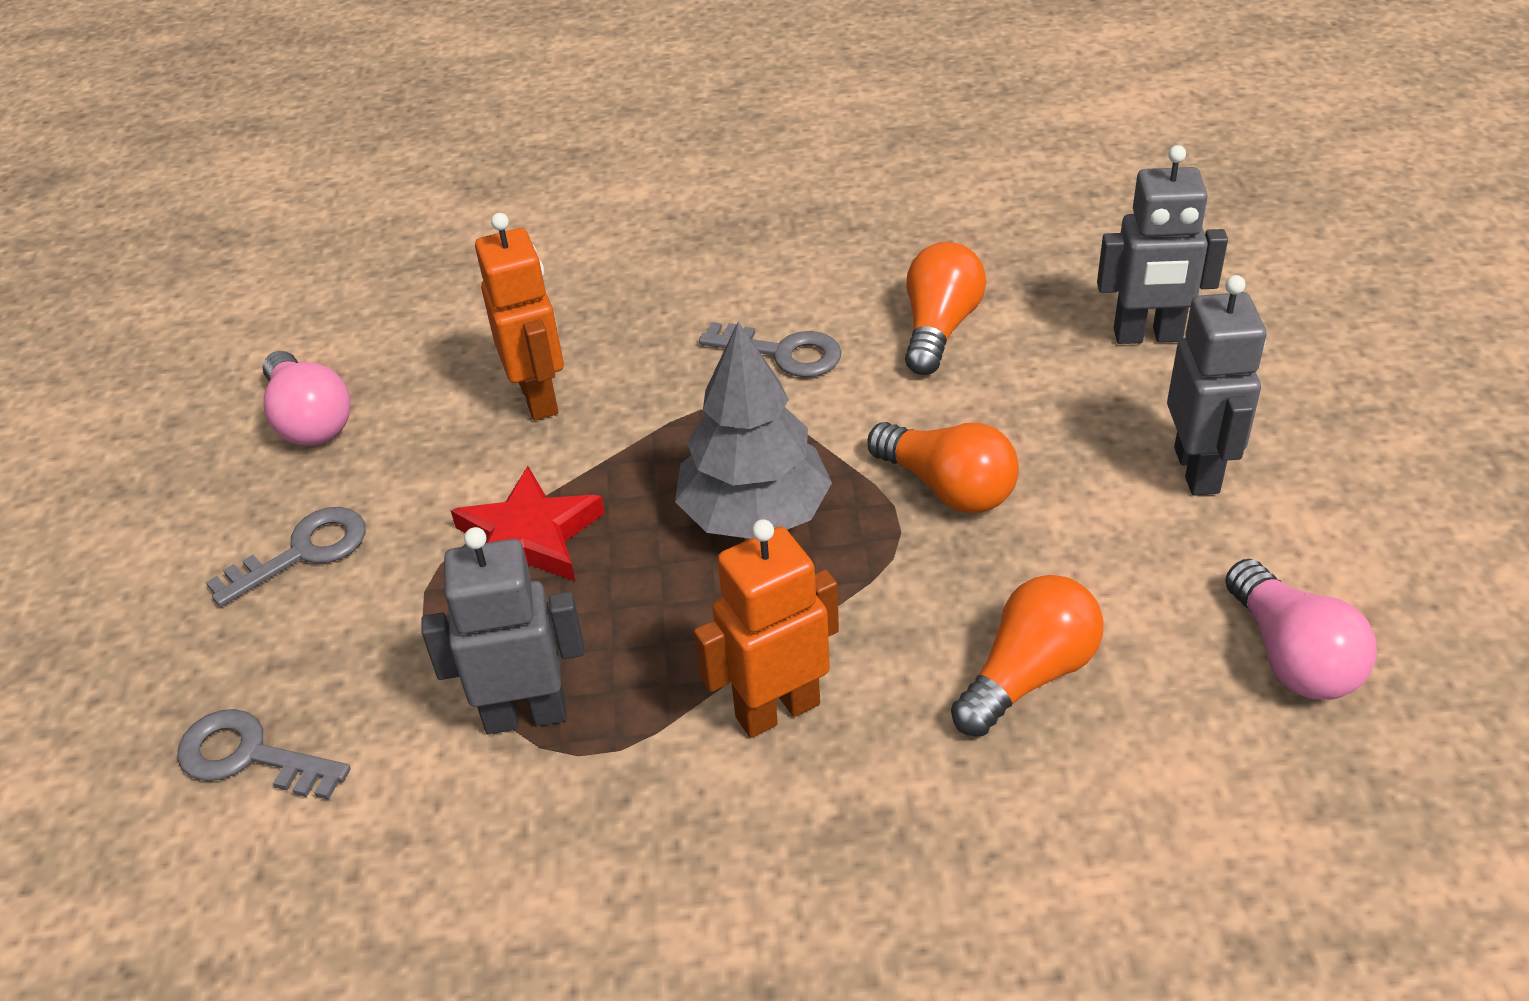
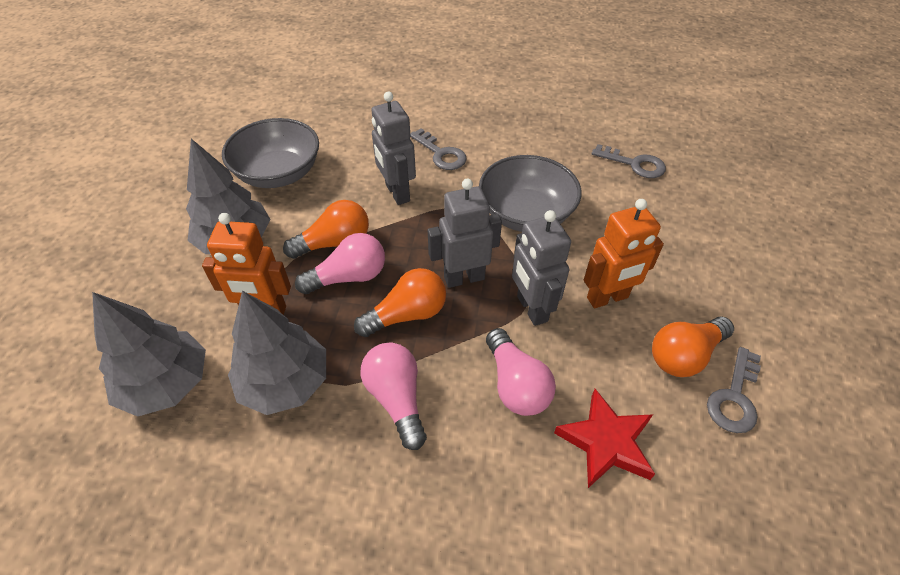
grey bowl: 0 -> 2
grey tree: 1 -> 3
pink light bulb: 2 -> 3

